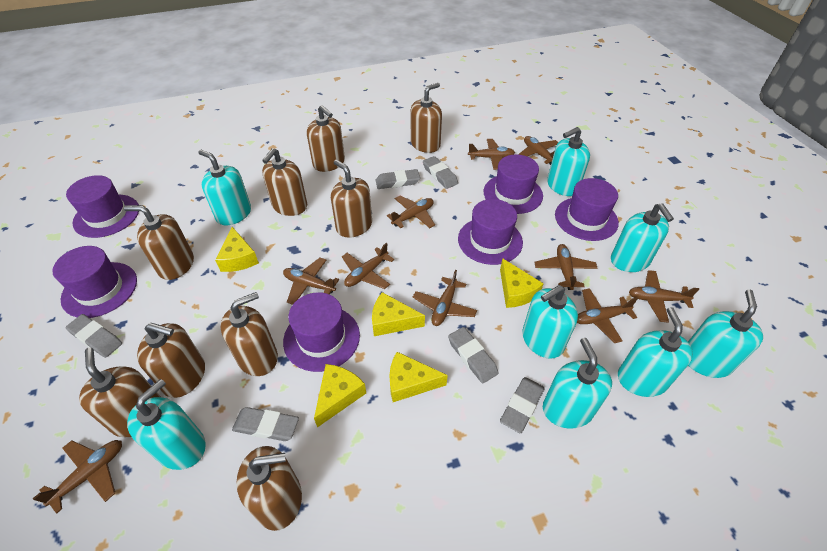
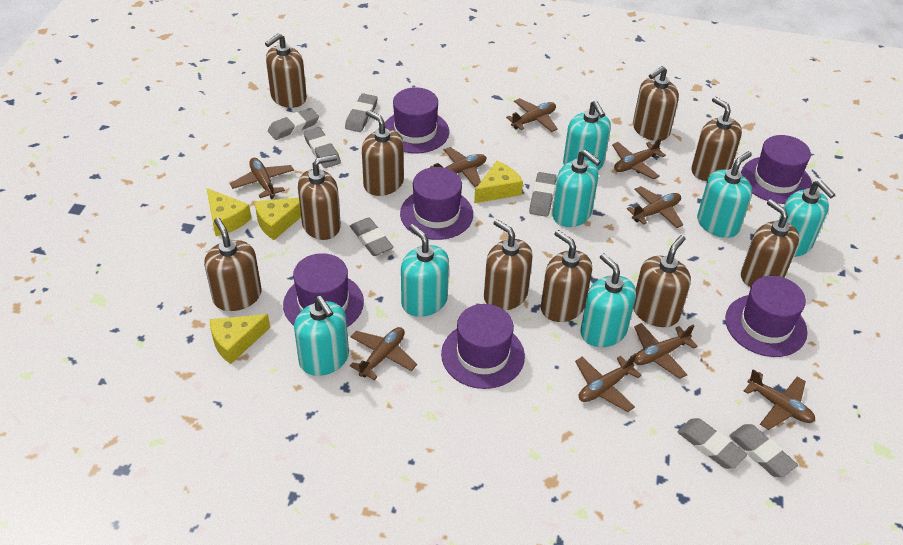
brown plane: 10 -> 9
brown soap dispenser: 9 -> 10
grey eraser: 6 -> 7
turquoise soap dispenser: 8 -> 7
yellow cheese: 5 -> 4

